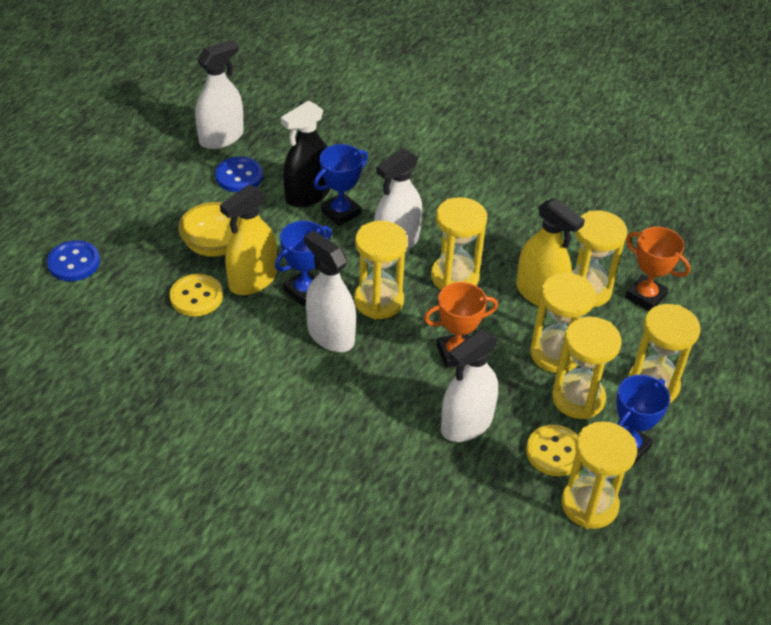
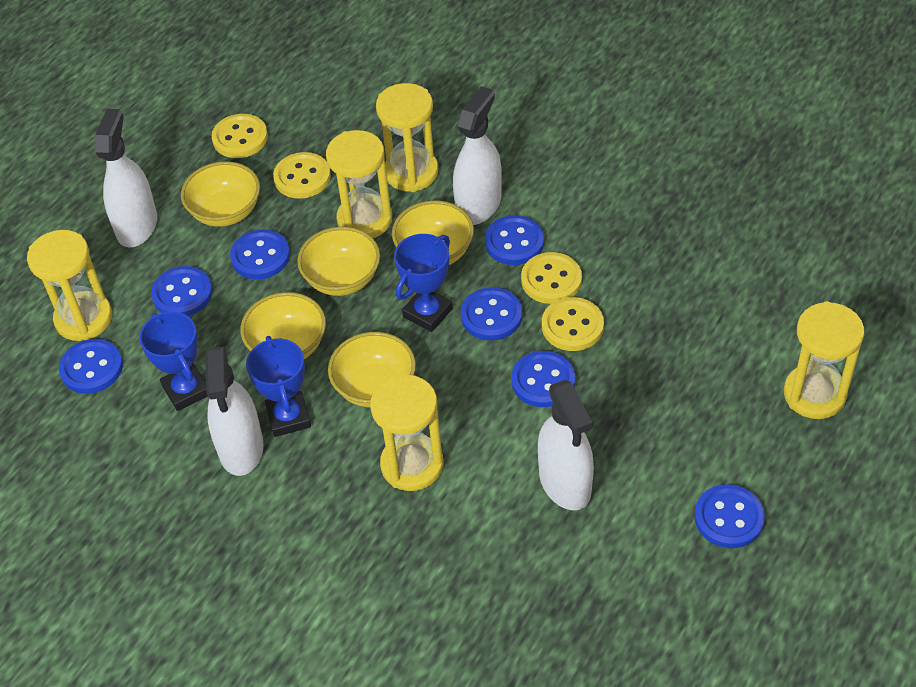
black spray bottle: 1 -> 0
blue button: 2 -> 7
orange trophy: 2 -> 0
yellow bowl: 1 -> 5
yellow button: 2 -> 4
yellow hourglass: 7 -> 5
yellow spray bottle: 2 -> 0

